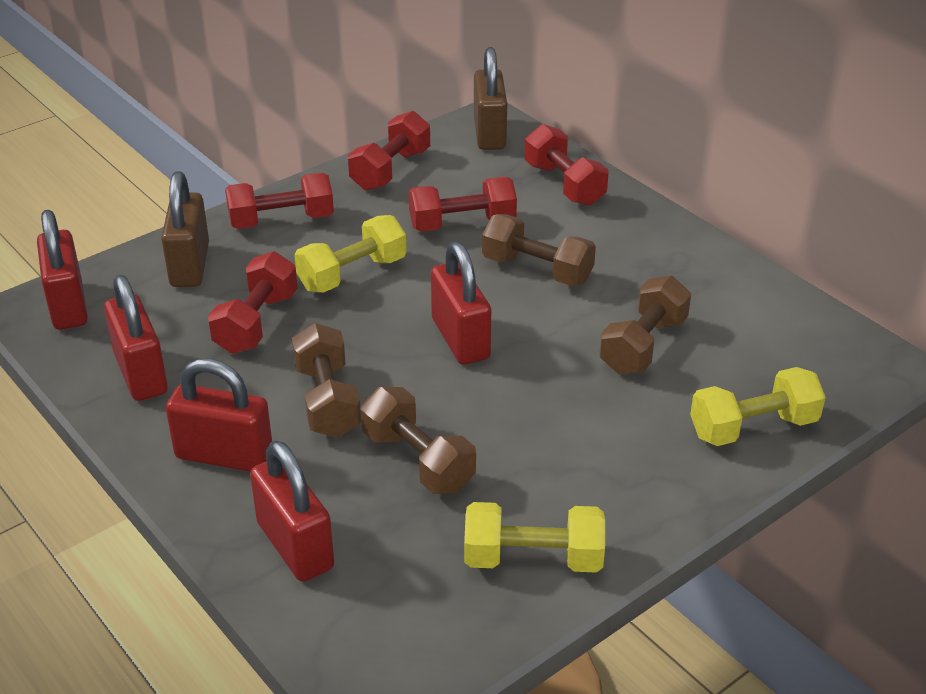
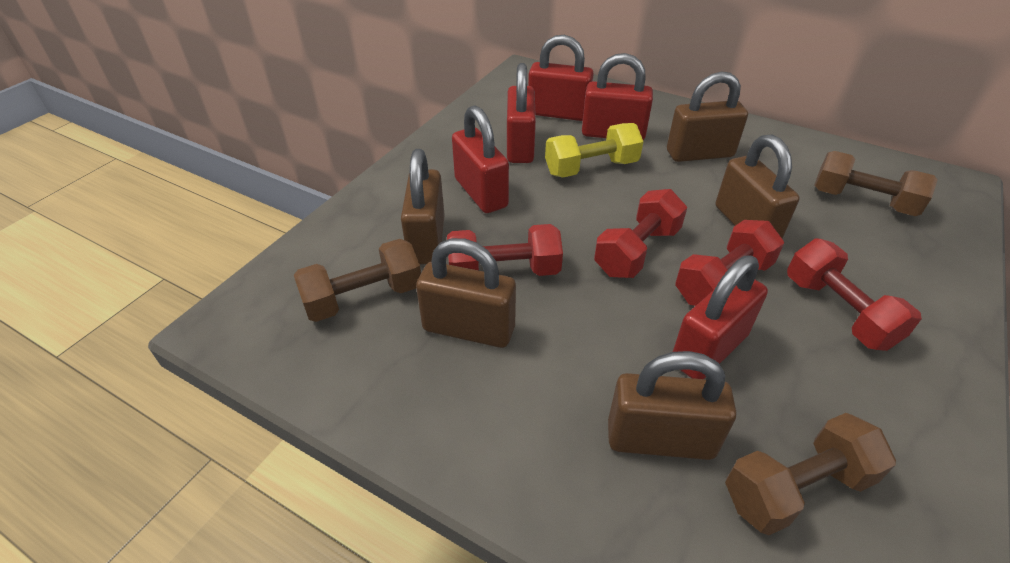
brown dumbbell: 4 -> 3
brown padlock: 2 -> 5
red dumbbell: 5 -> 4
yellow dumbbell: 3 -> 1

